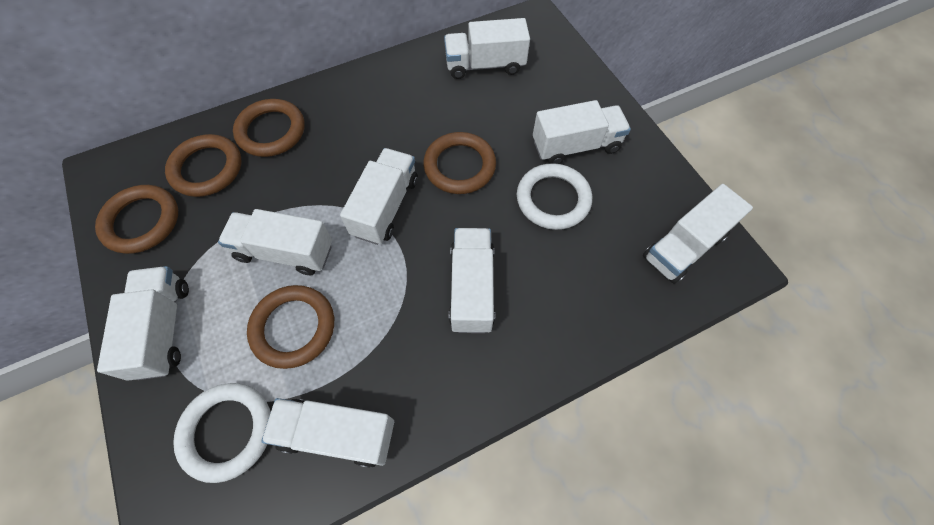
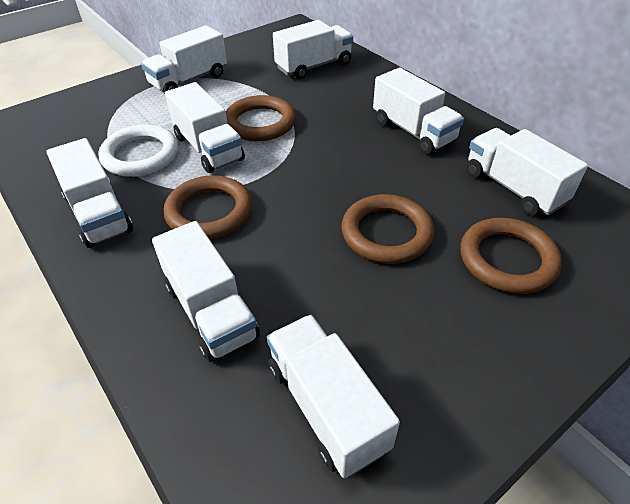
brown ring: 5 -> 4
white ring: 2 -> 1

